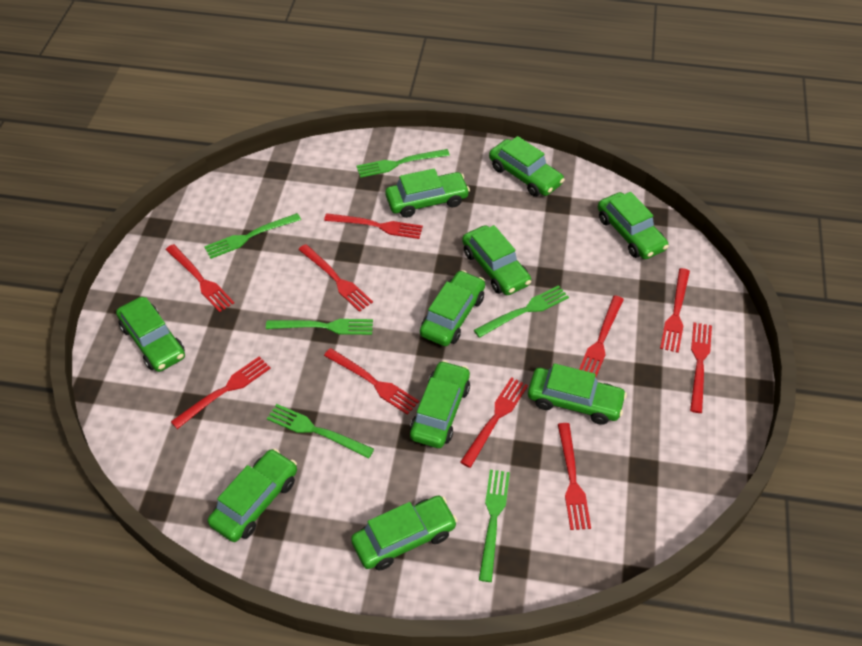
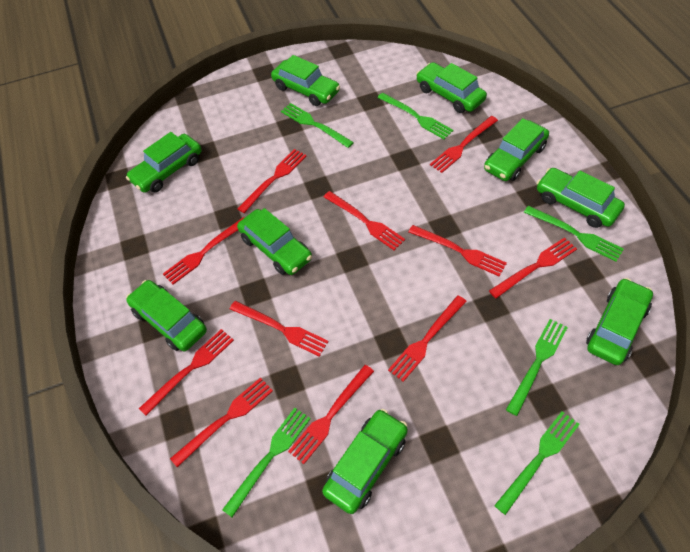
green car: 10 -> 9
red fork: 10 -> 11

